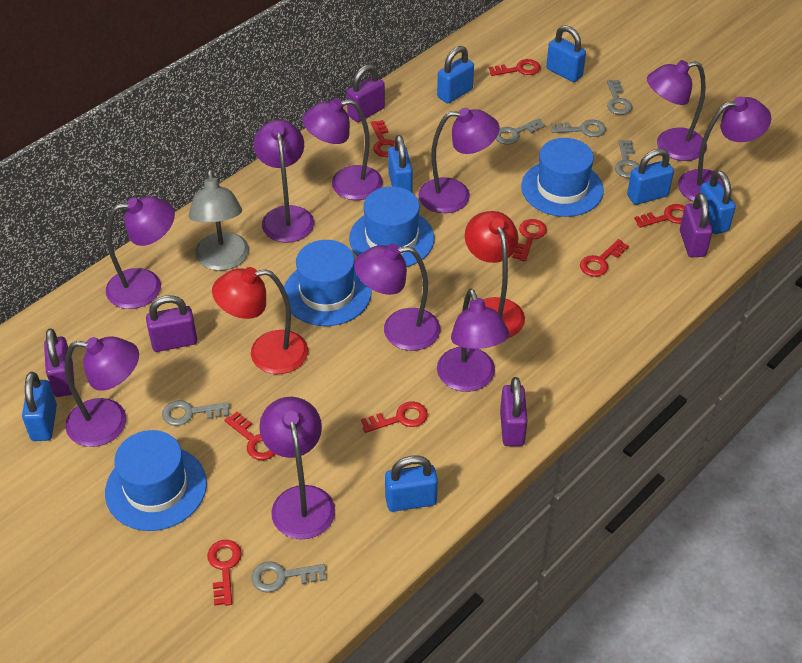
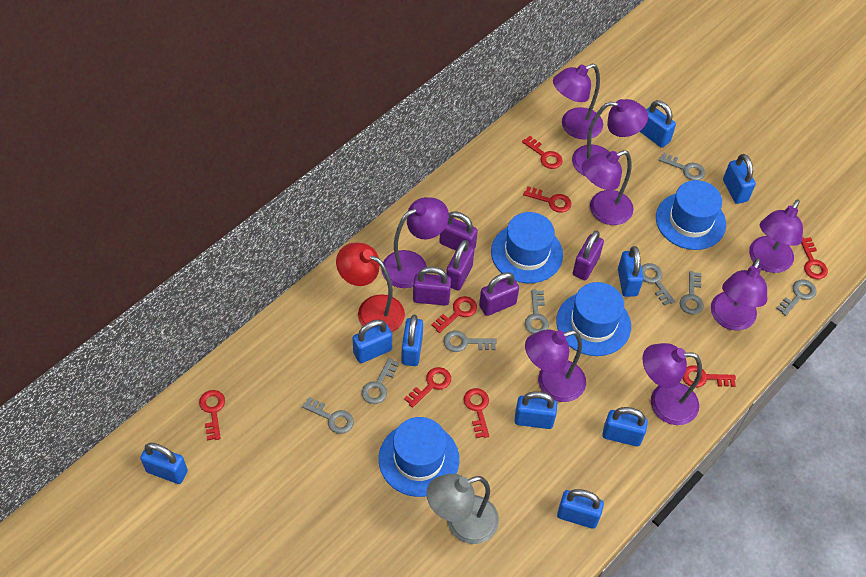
blue padlock: 7 -> 9
grey key: 6 -> 8
purple lamp: 10 -> 8
red lamp: 2 -> 1

